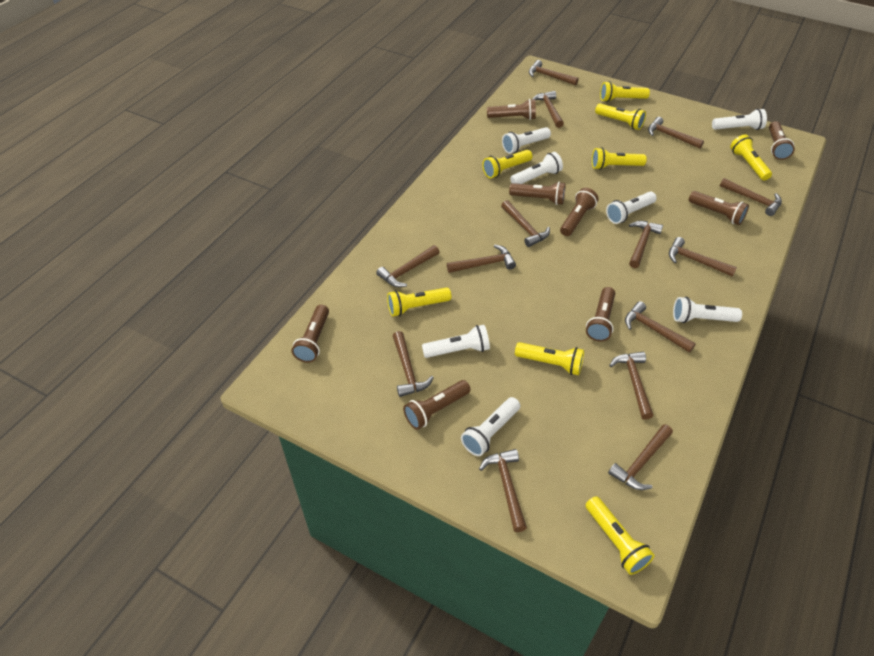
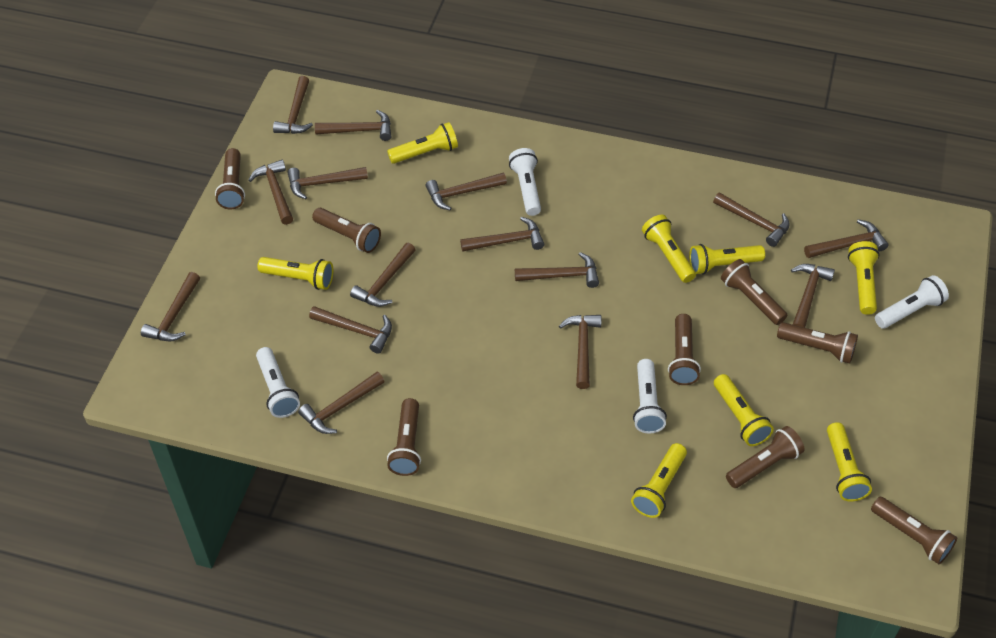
brown hammer: 14 -> 15
white flashlight: 7 -> 4

